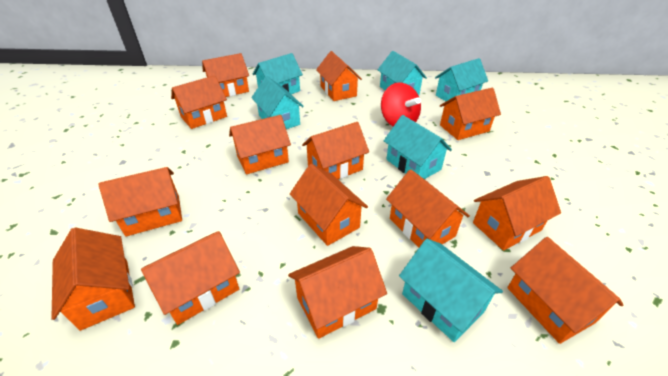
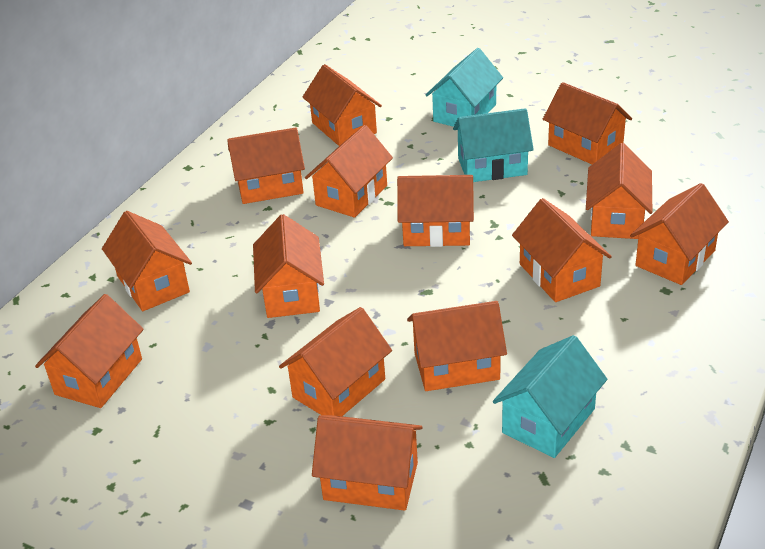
red spinning top: 1 -> 0
turquoise house: 6 -> 3

